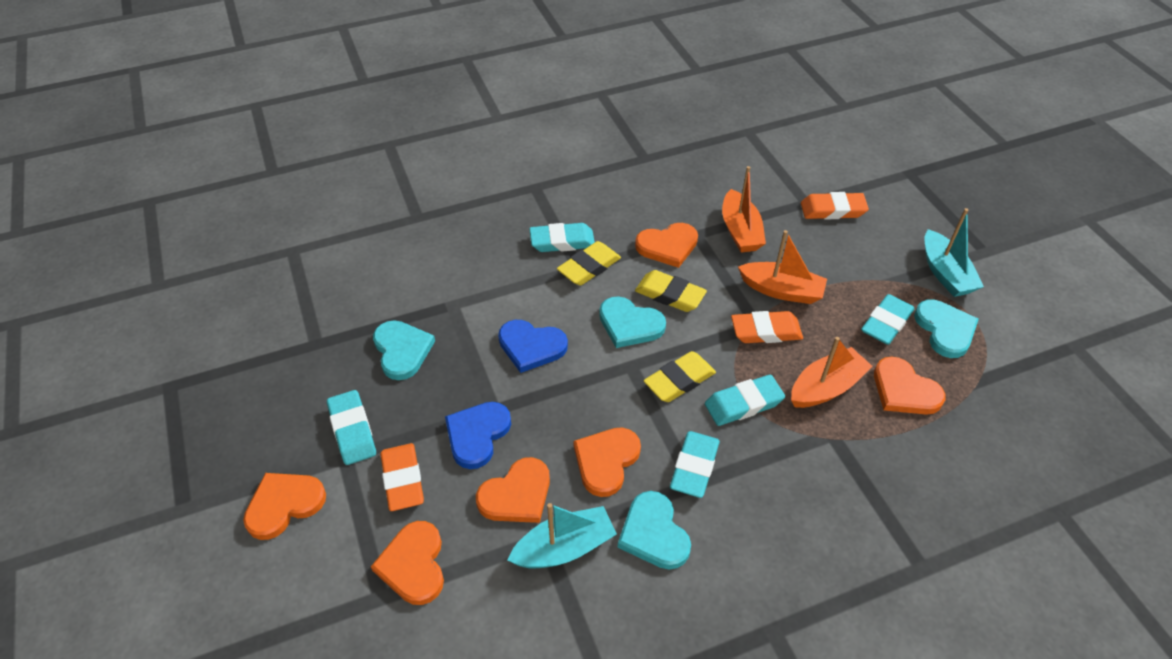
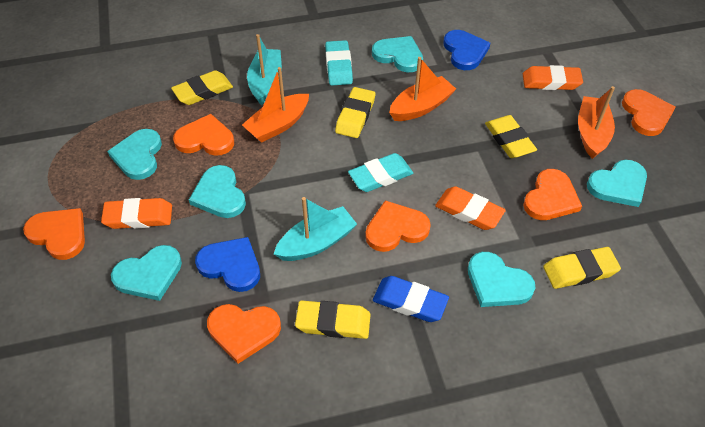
blue eraser: 0 -> 1
turquoise eraser: 5 -> 2
turquoise heart: 4 -> 6
yellow eraser: 3 -> 5

